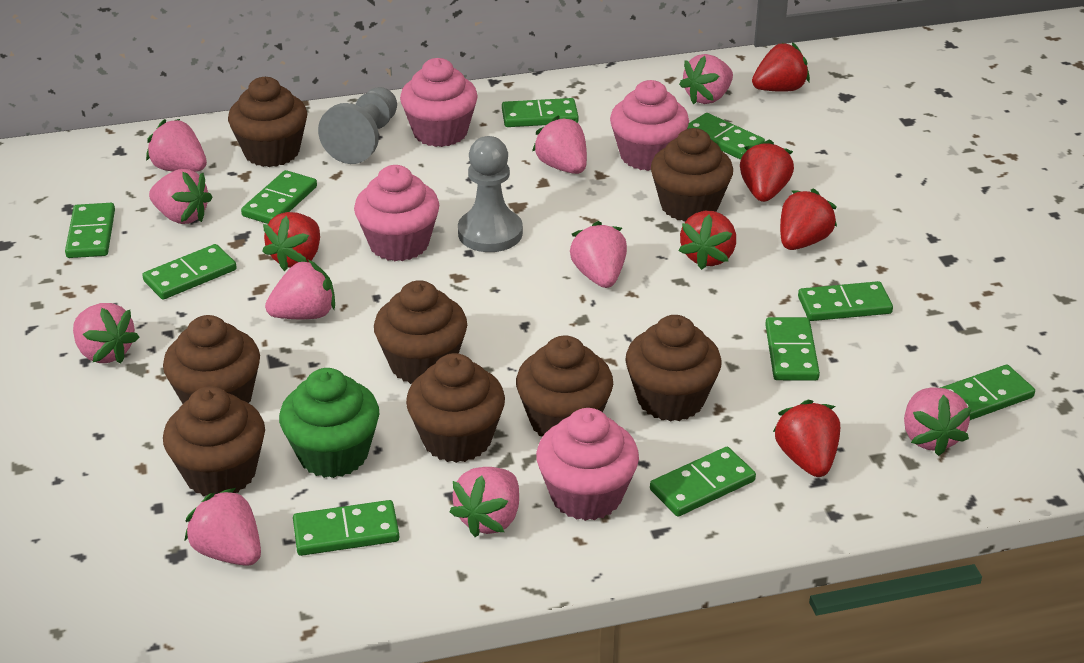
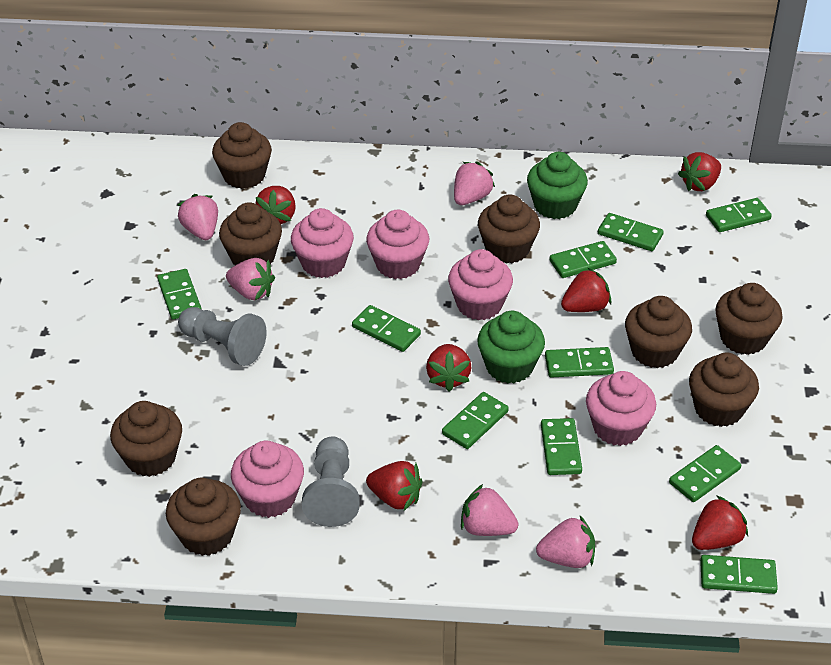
green cupcake: 1 -> 2
pink cupcake: 4 -> 5
pink strawberry: 10 -> 5

